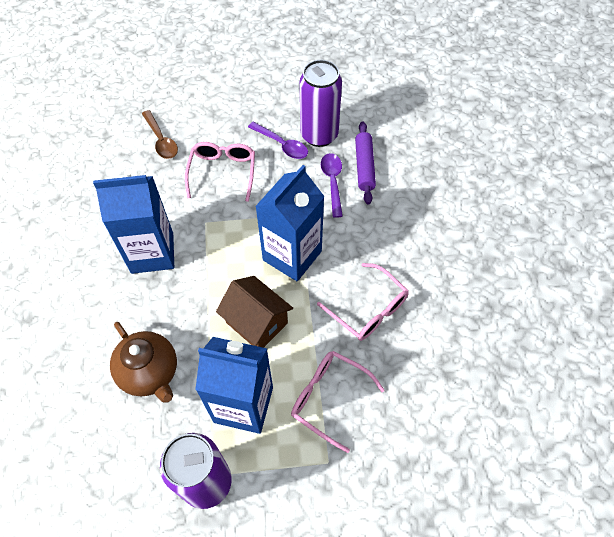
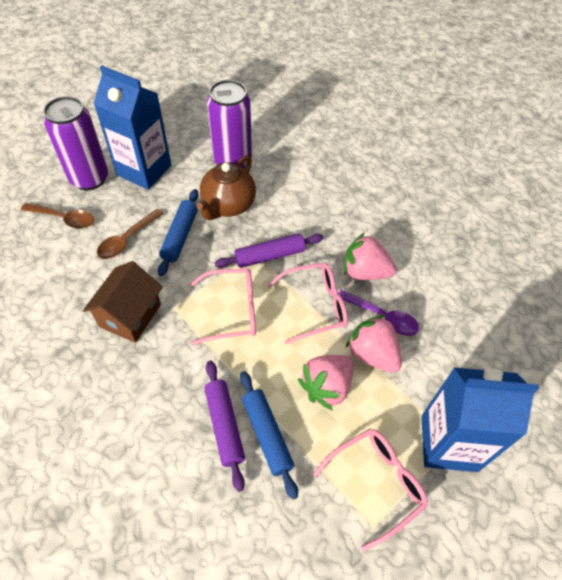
blue carton: 3 -> 2
blue rolling pin: 0 -> 2
brown spoon: 1 -> 2
pink strawberry: 0 -> 3
purple rolling pin: 1 -> 2
purple spoon: 2 -> 1

